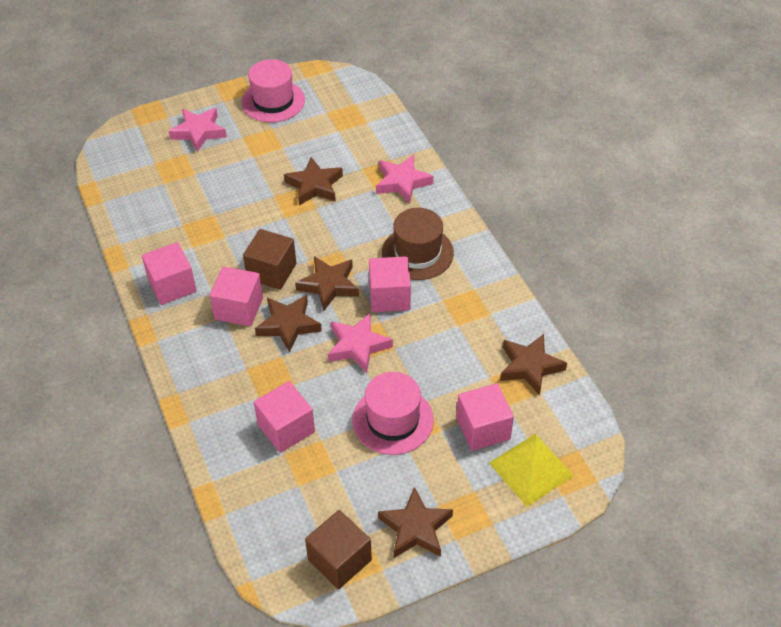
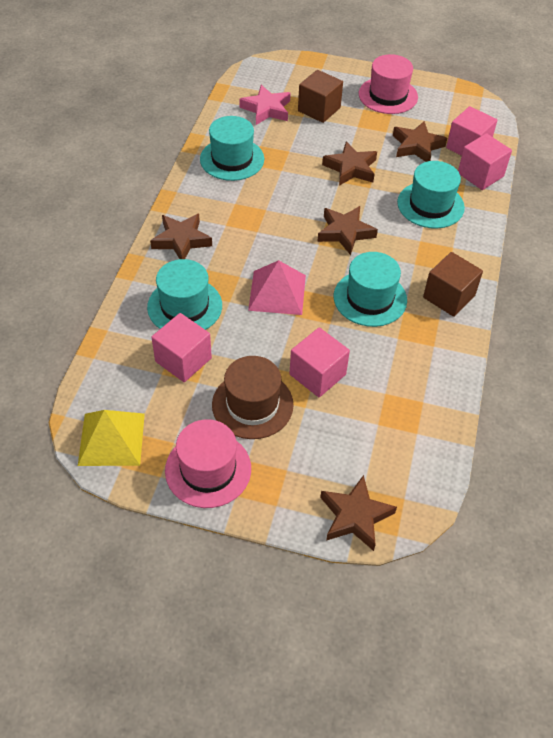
pink cube: 5 -> 4
pink pyramid: 0 -> 1
pink star: 3 -> 1
turquoise hat: 0 -> 4

